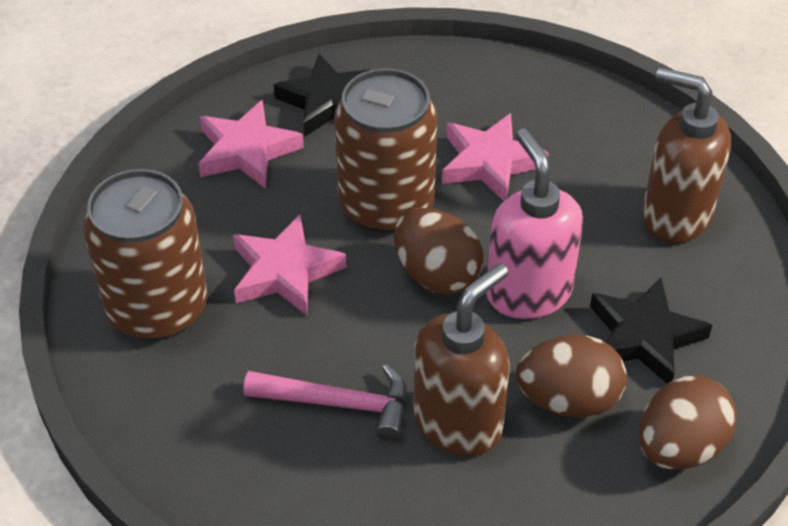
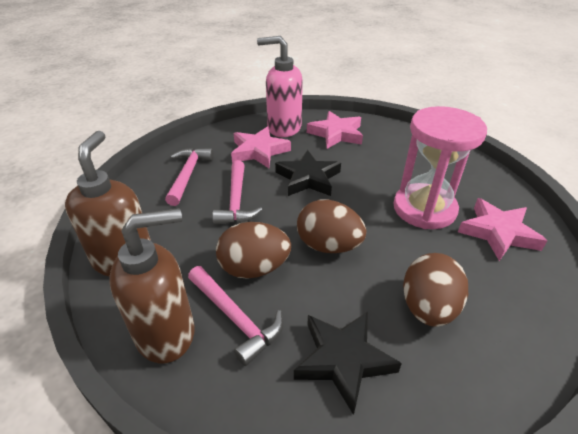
brown can: 2 -> 0
pink hammer: 1 -> 3
pink hourglass: 0 -> 1

